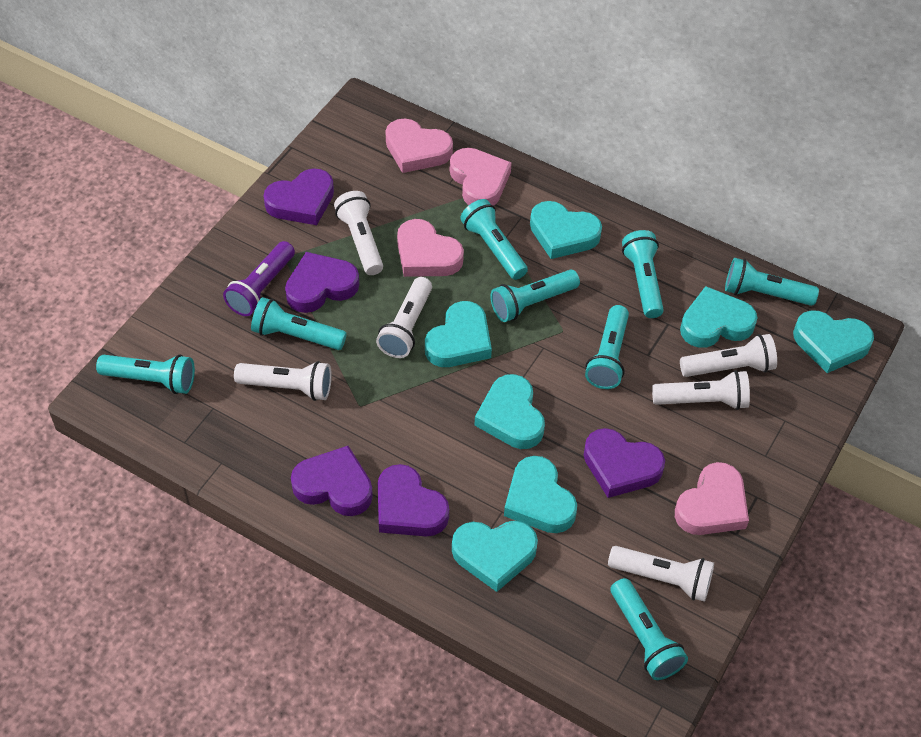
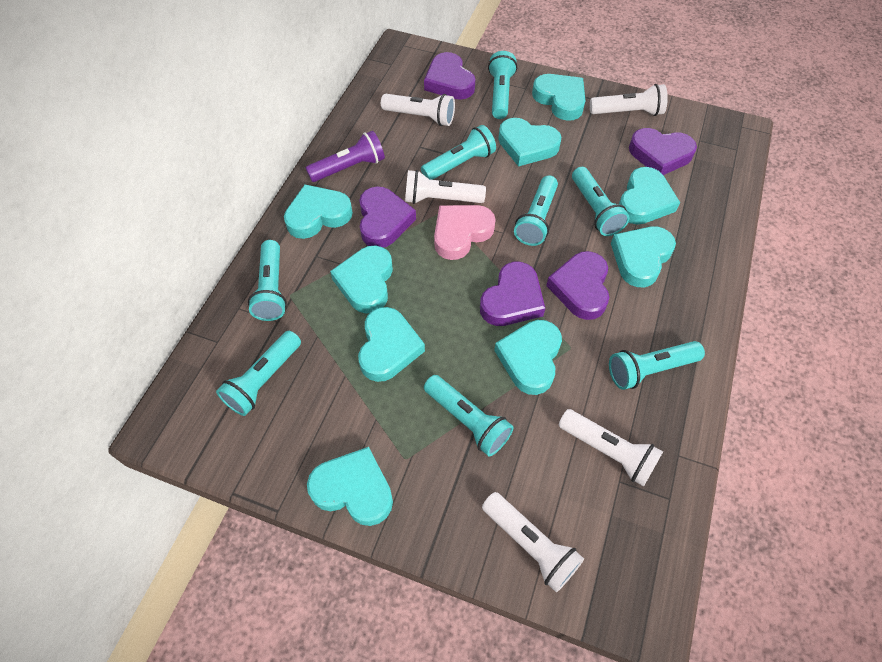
pink heart: 4 -> 1
turquoise heart: 7 -> 9
white flashlight: 6 -> 5

